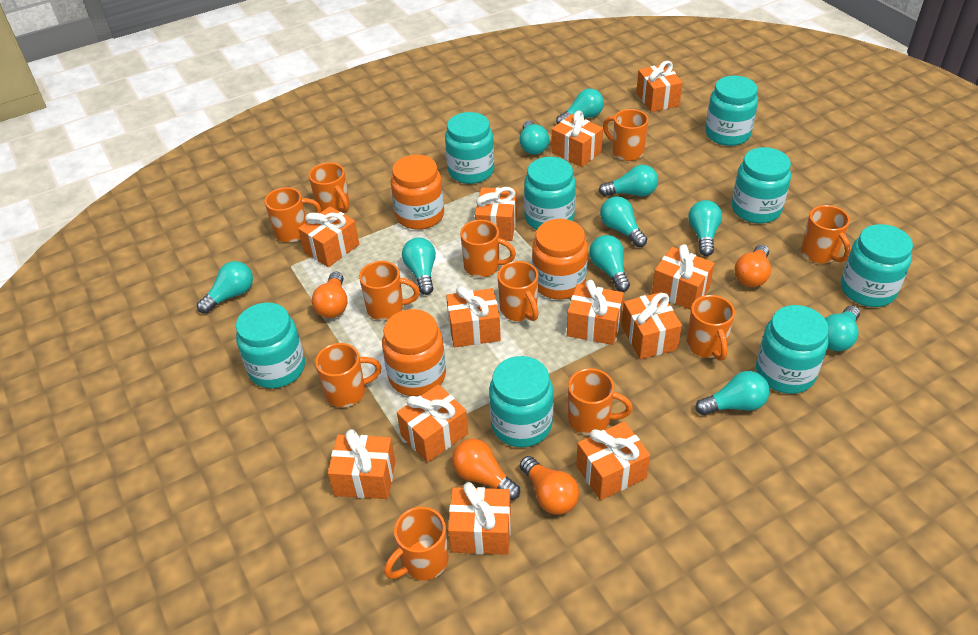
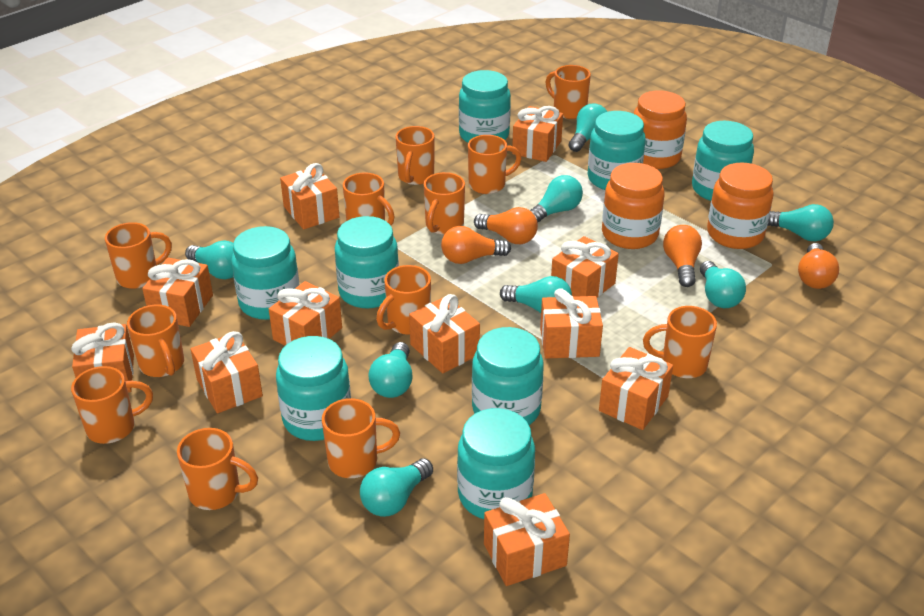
orange gift: 12 -> 11
orange mug: 11 -> 12
turquoise light bulb: 10 -> 8

